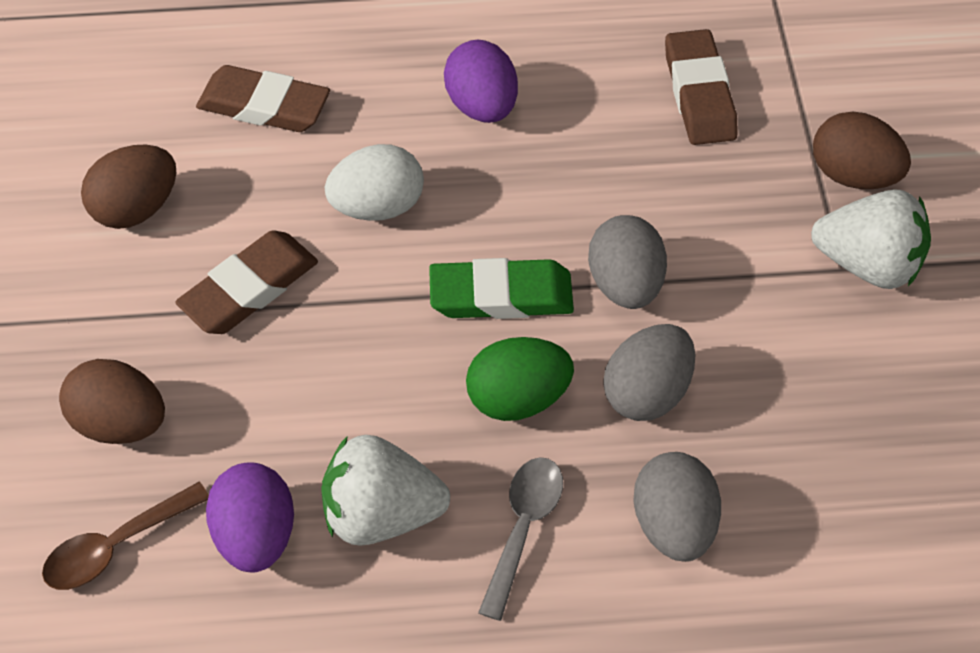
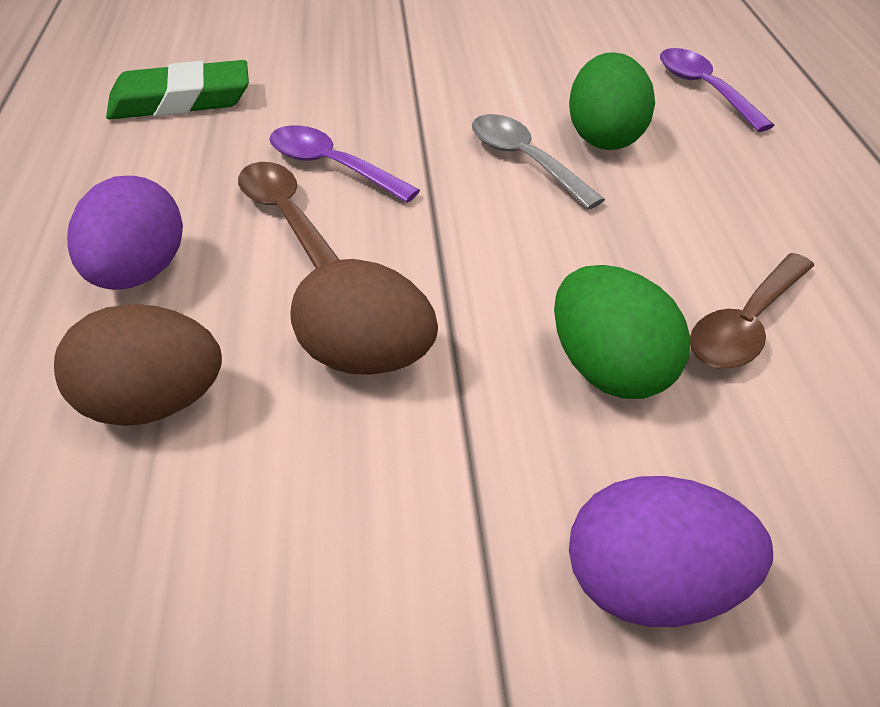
brown egg: 3 -> 2
brown eraser: 3 -> 0
brown spoon: 1 -> 2
green egg: 1 -> 2
grey egg: 3 -> 0
purple spoon: 0 -> 2
white egg: 1 -> 0
white strawberry: 2 -> 0

